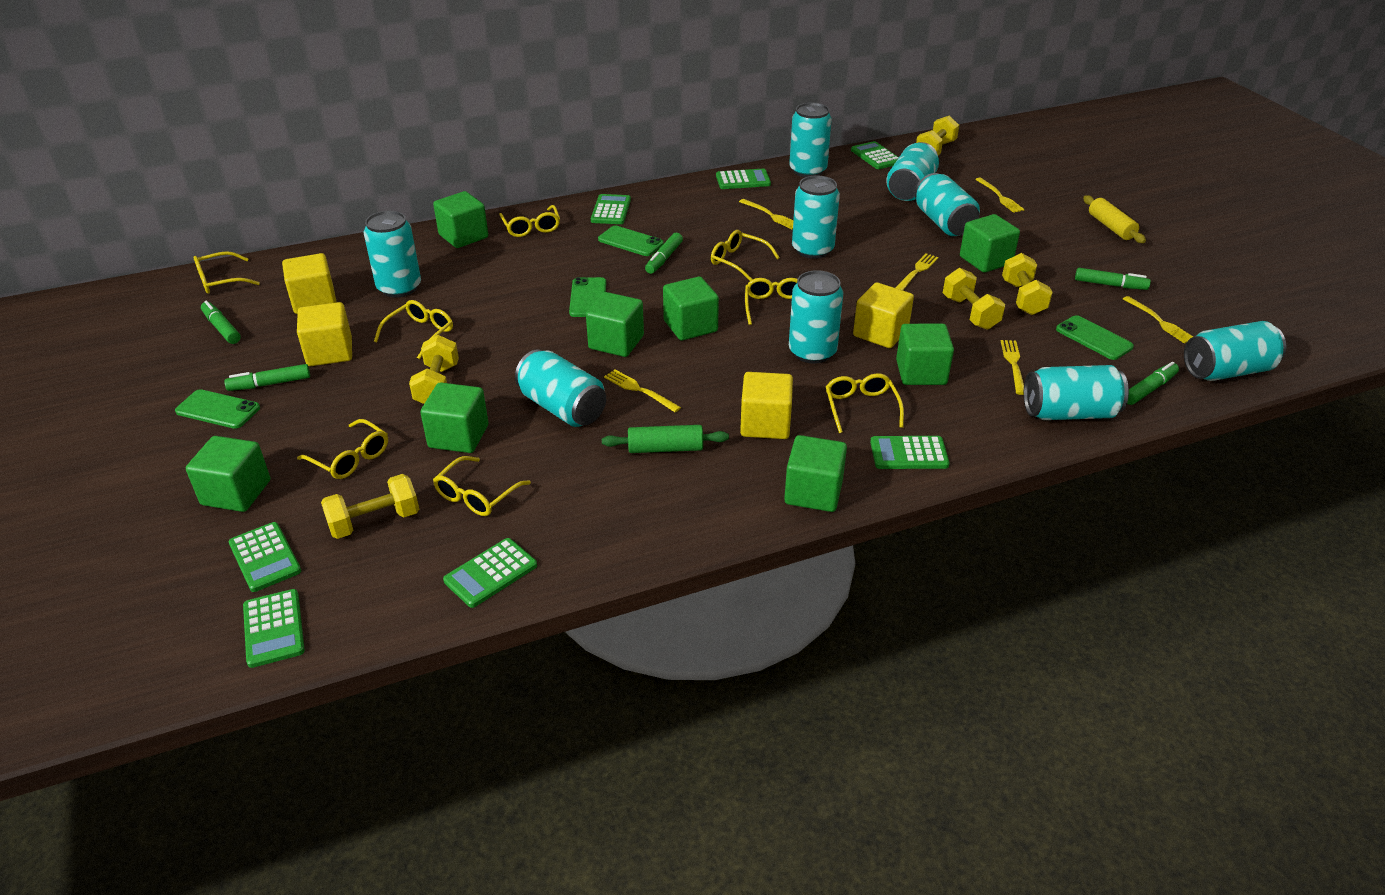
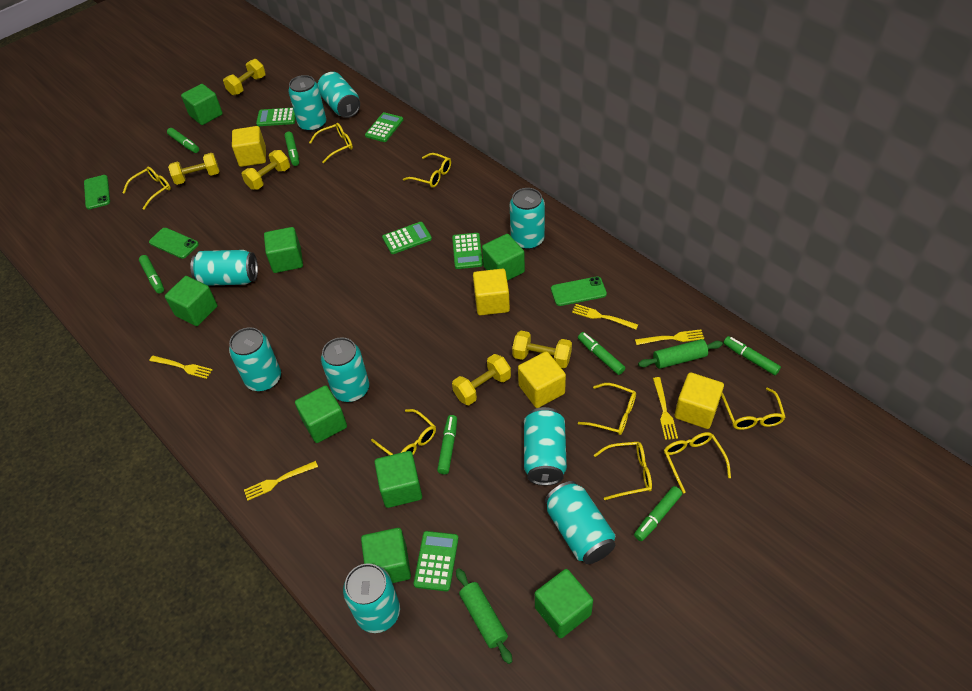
green calculator: 7 -> 5
green marker: 5 -> 7
green phone: 4 -> 3
green rolling pin: 1 -> 2
yellow fork: 6 -> 5
yellow rolling pin: 1 -> 0

